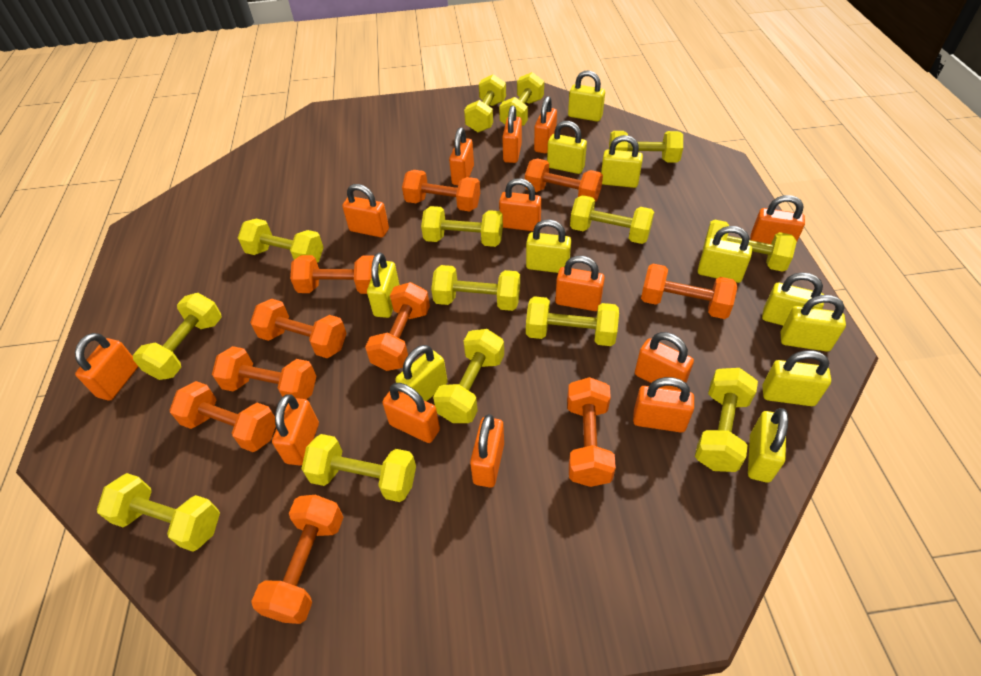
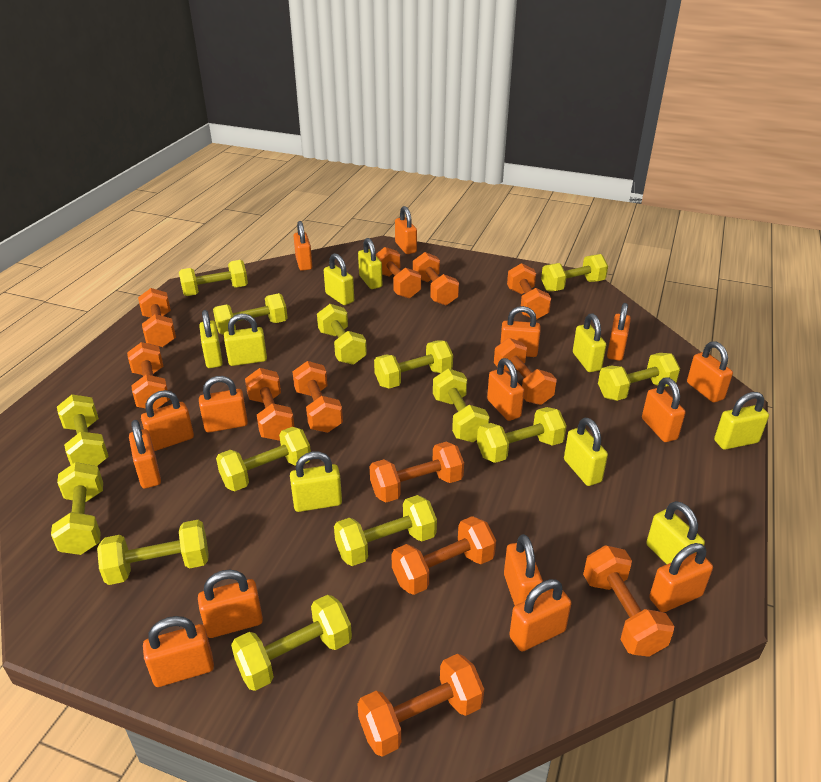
orange dumbbell: 10 -> 12
orange padlock: 13 -> 15
yellow padlock: 11 -> 9

